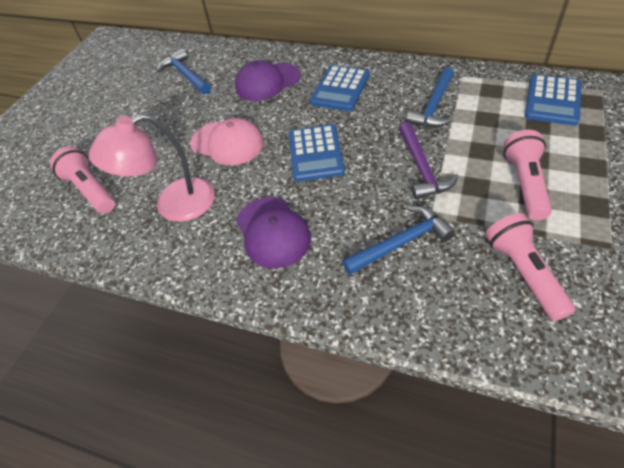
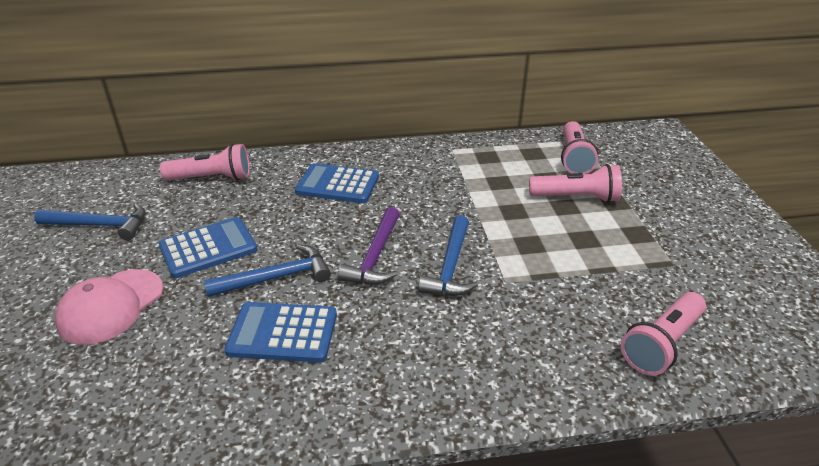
pink flashlight: 3 -> 4
pink lamp: 1 -> 0
purple cap: 2 -> 0

